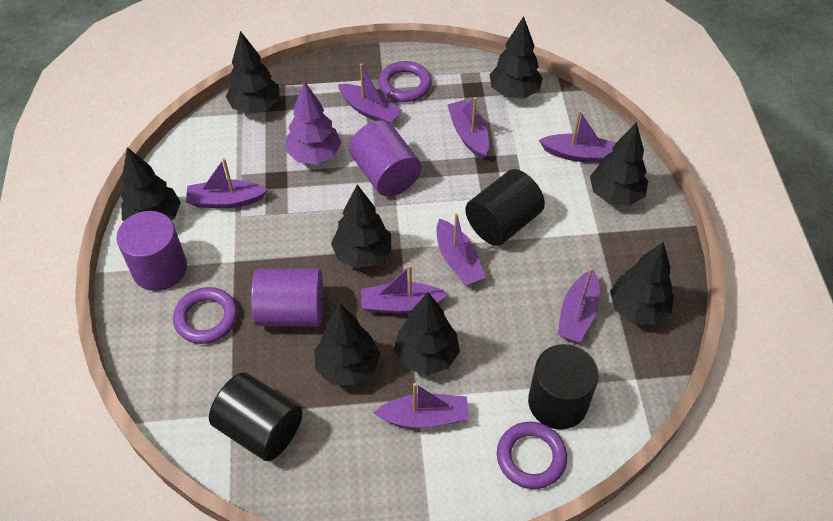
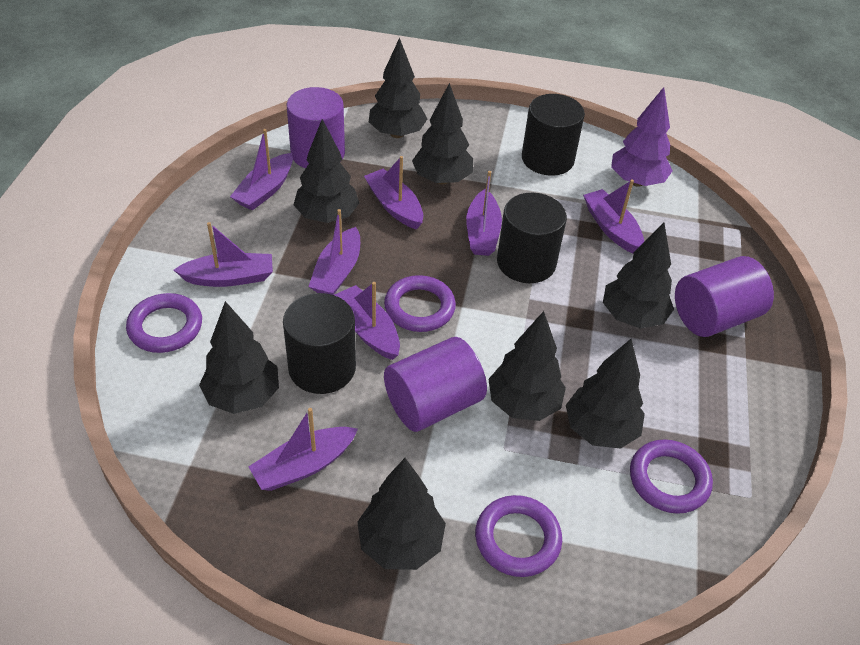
purple ring: 3 -> 4

